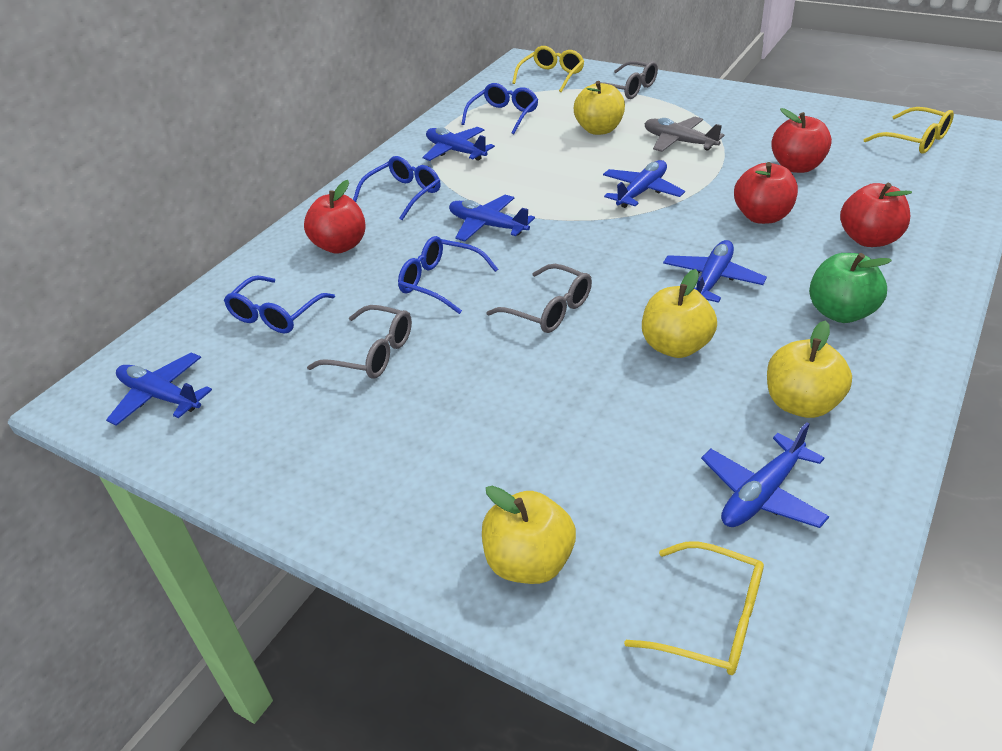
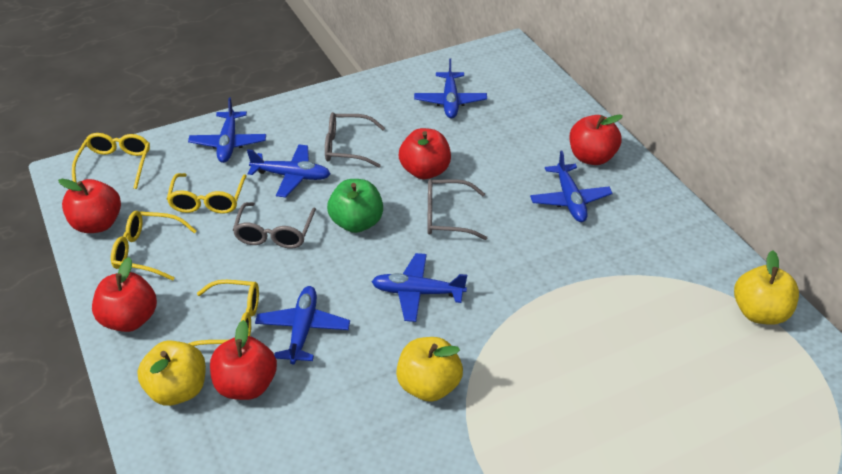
blue glasses: 4 -> 0
grey plane: 1 -> 0
red apple: 4 -> 5
yellow apple: 4 -> 3
yellow glasses: 3 -> 4

